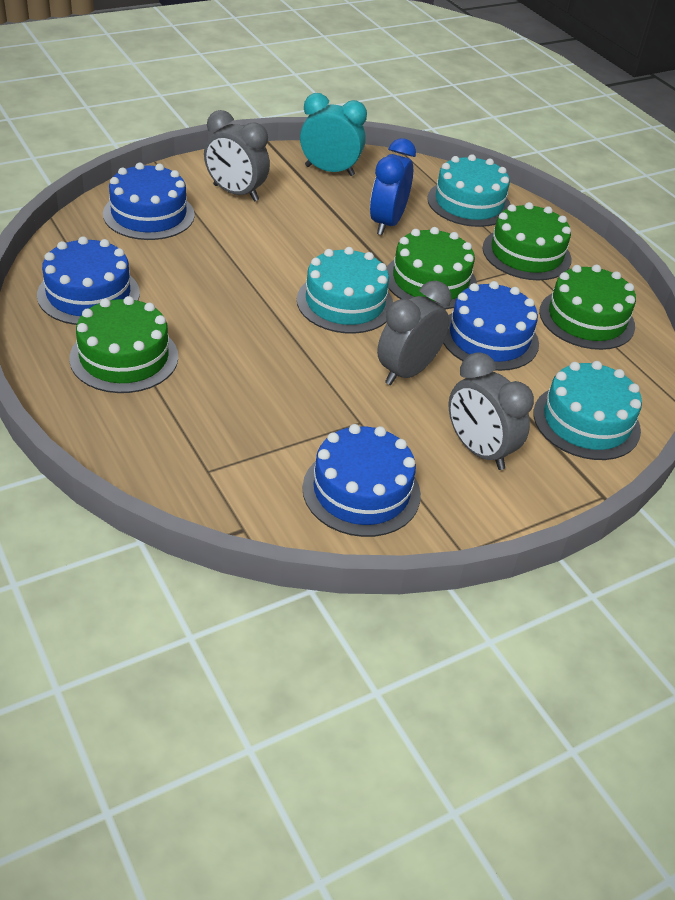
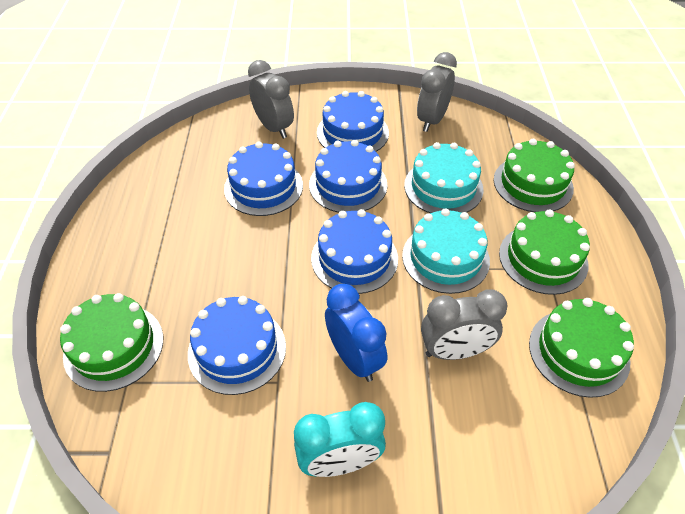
blue cake: 4 -> 5
turquoise cake: 3 -> 2

